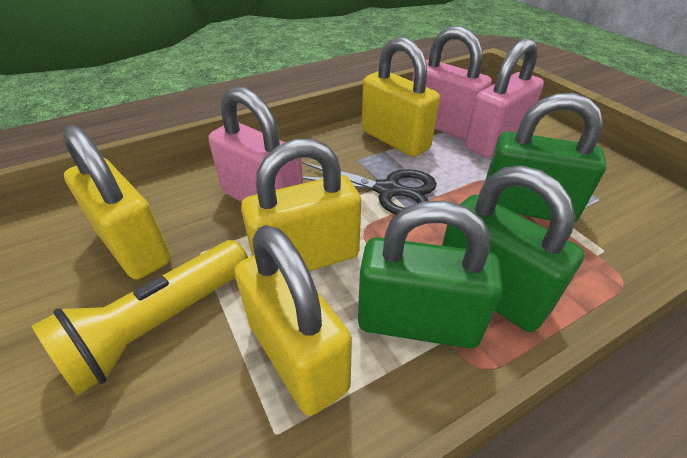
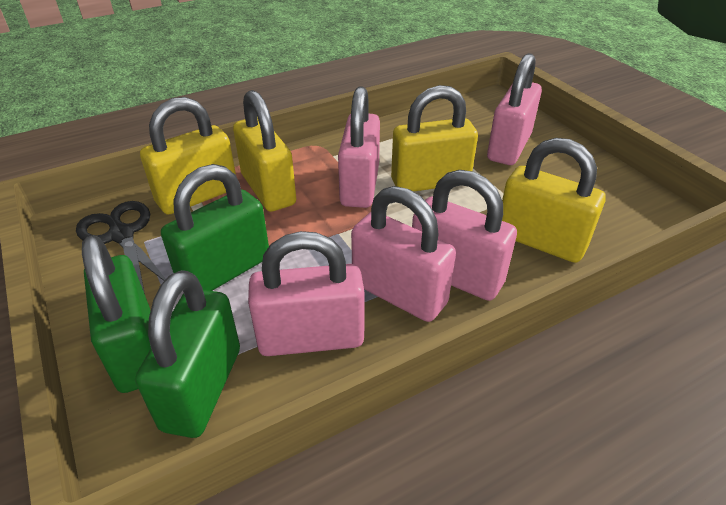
pink padlock: 3 -> 5
yellow flashlight: 1 -> 0

